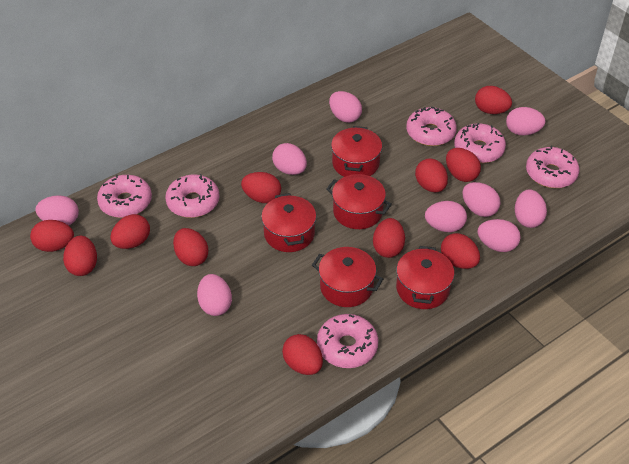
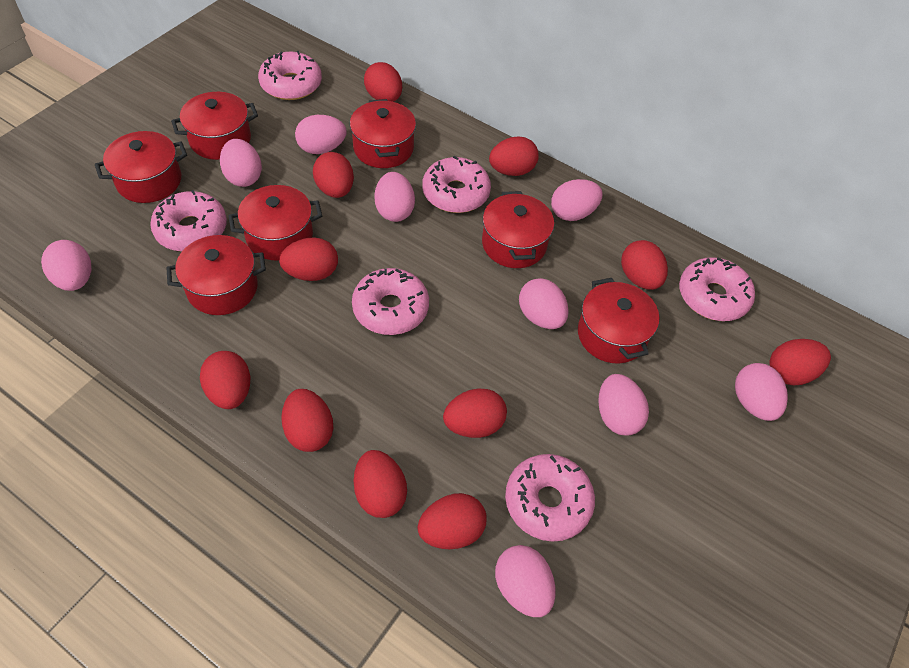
red pot: 5 -> 7

